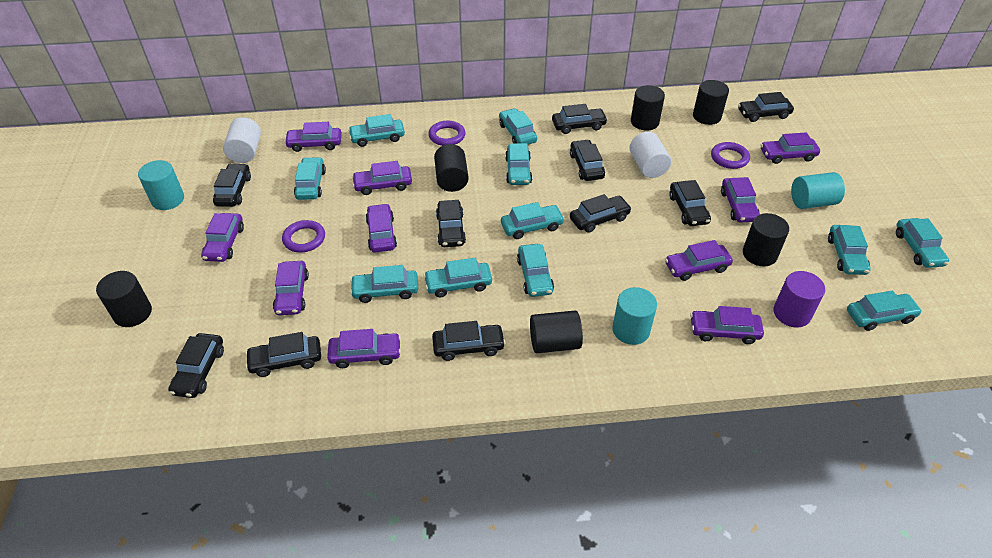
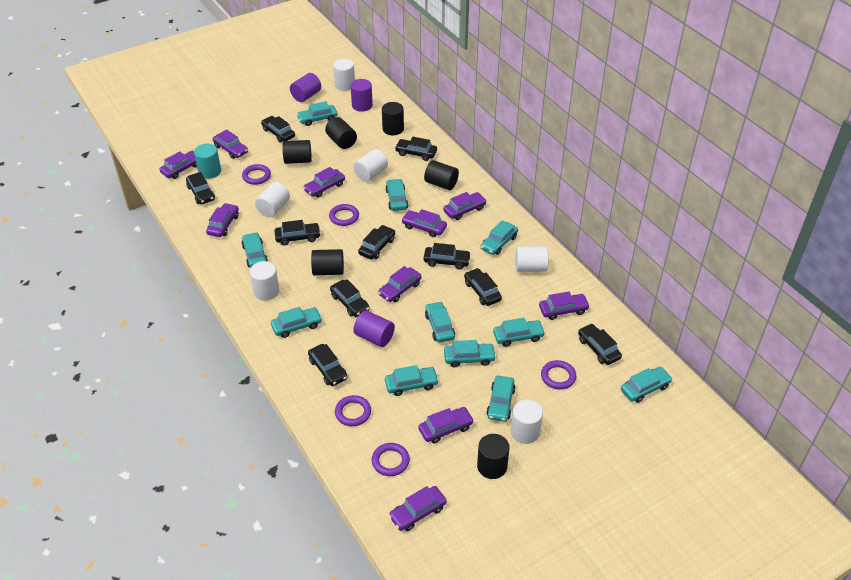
purple cylinder: 1 -> 3
purple ring: 3 -> 5
turquoise cylinder: 3 -> 1
white cylinder: 2 -> 6

